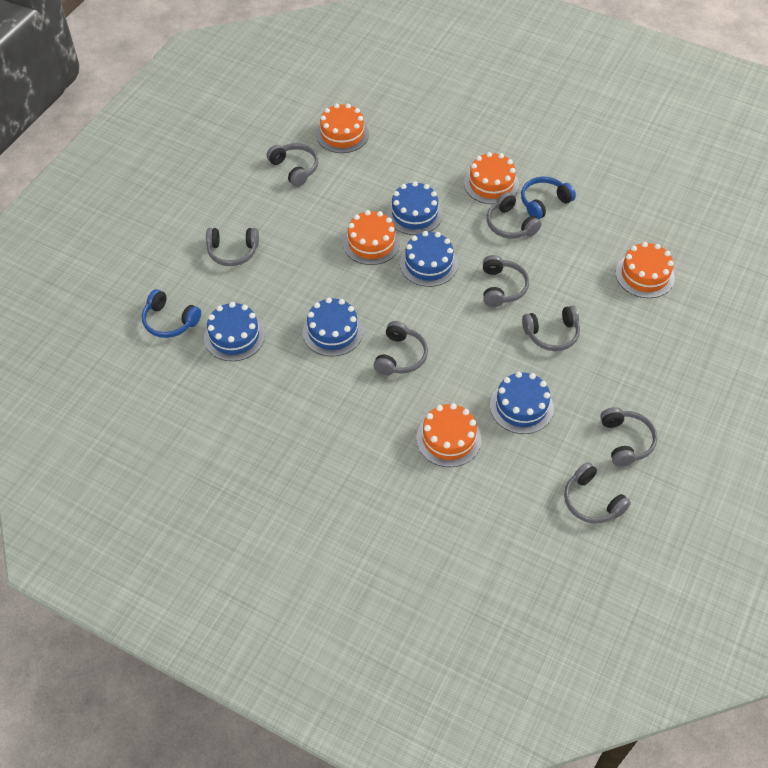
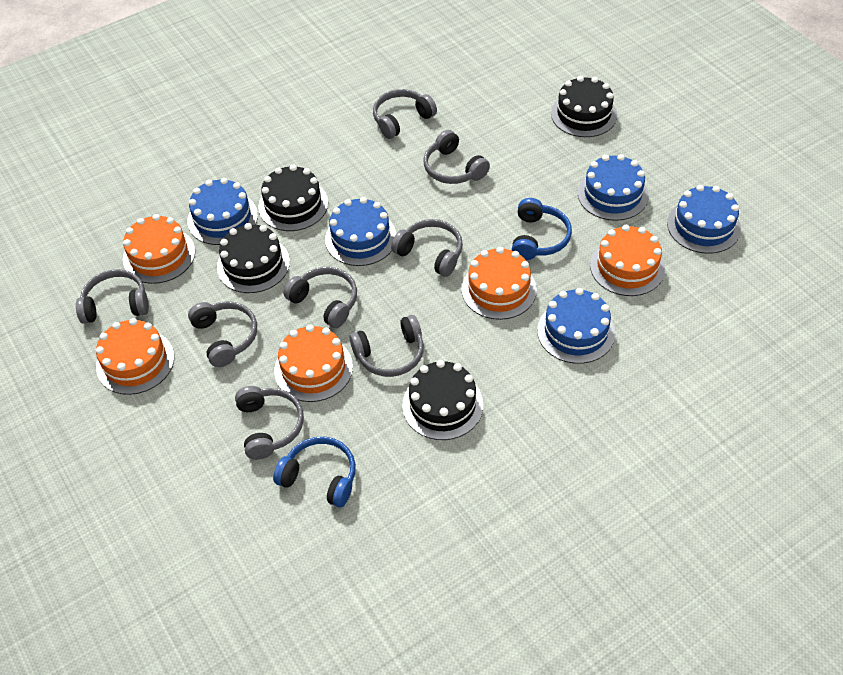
black cake: 0 -> 4

